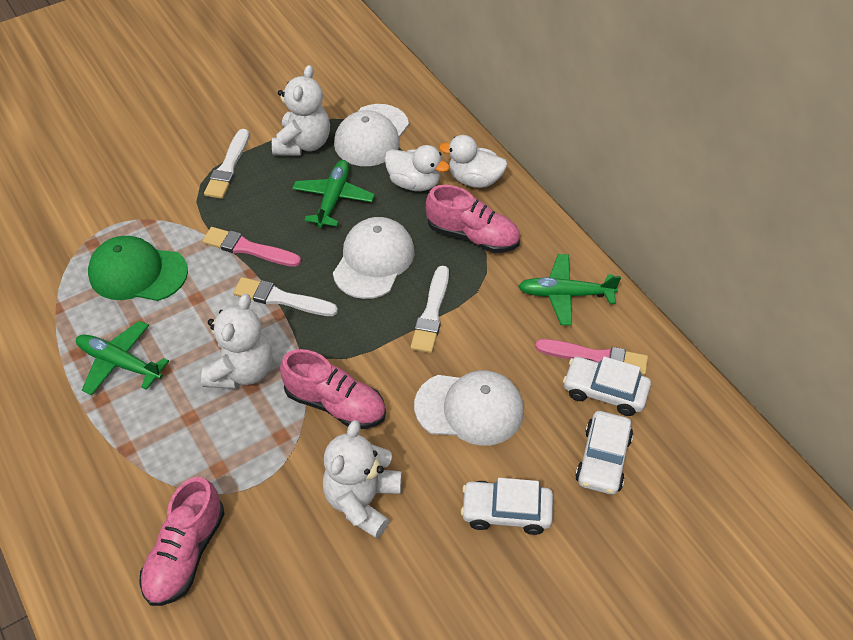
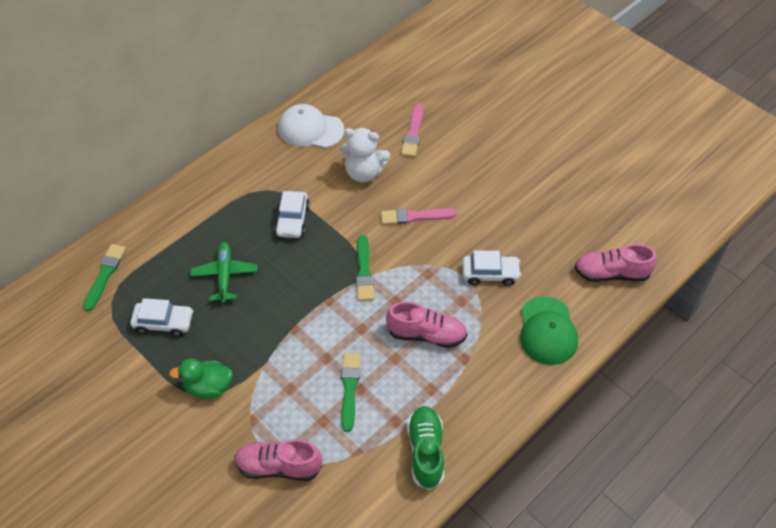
green brush: 0 -> 3
green duck: 0 -> 1
green plane: 3 -> 1
green shoe: 0 -> 1
white brush: 3 -> 0
white cap: 3 -> 1
white duck: 2 -> 0
white teddy bear: 3 -> 1

